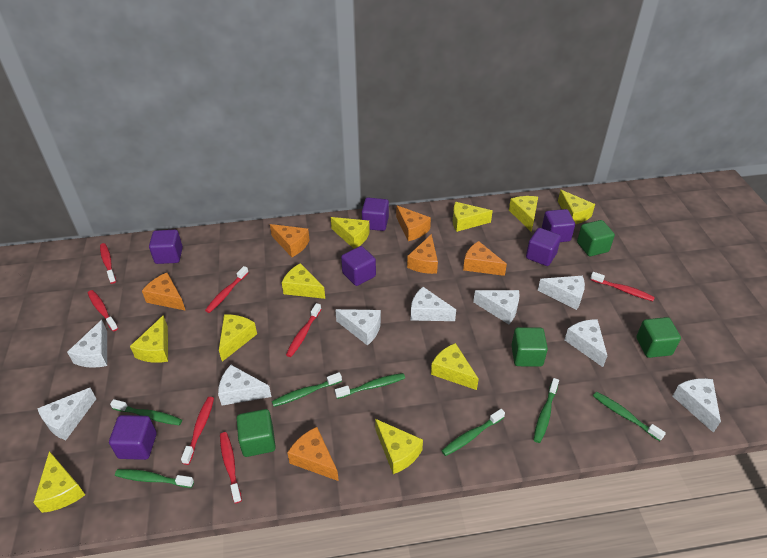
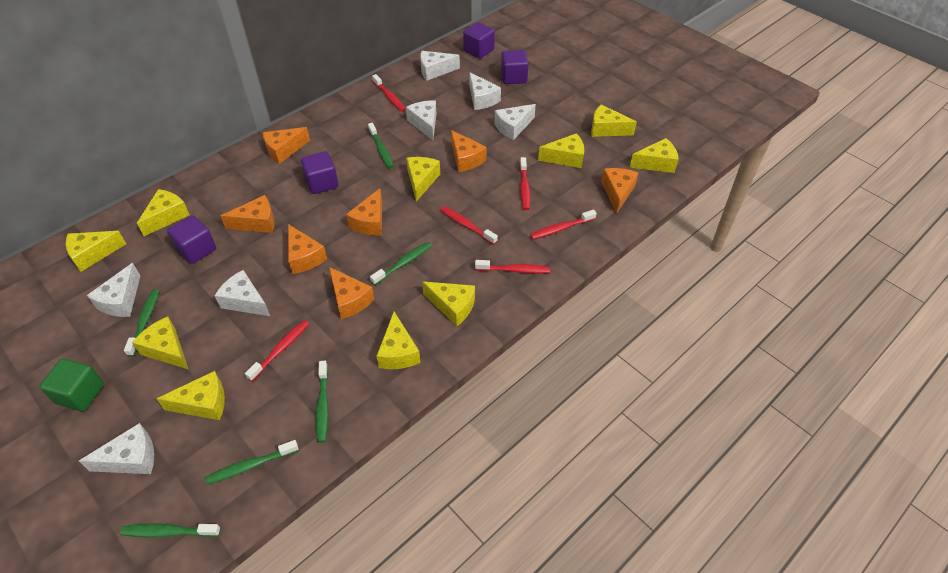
green cube: 4 -> 1
green toothbrush: 7 -> 6
orange cheese: 6 -> 7
purple cube: 6 -> 4
red toothbrush: 7 -> 6
white cheese: 9 -> 7

